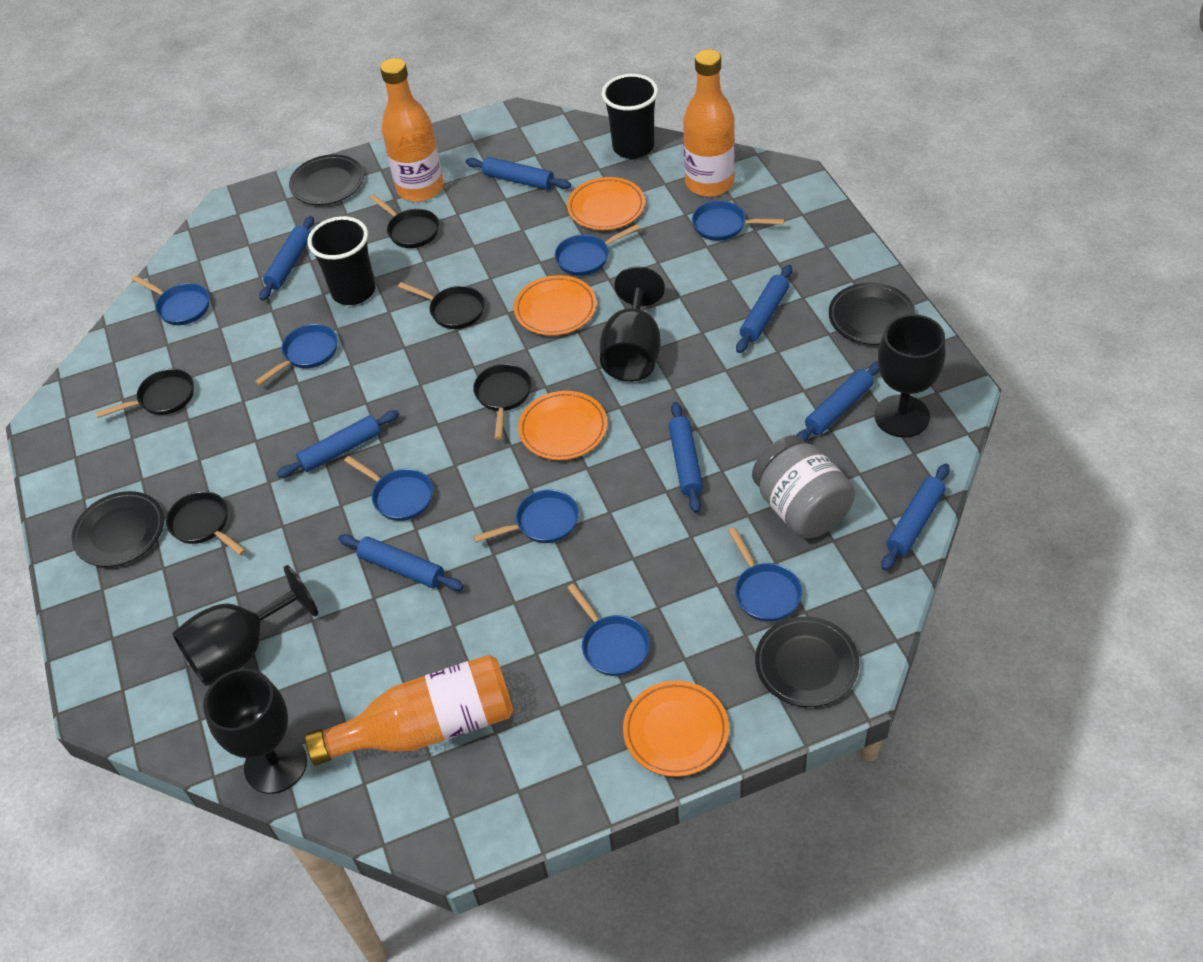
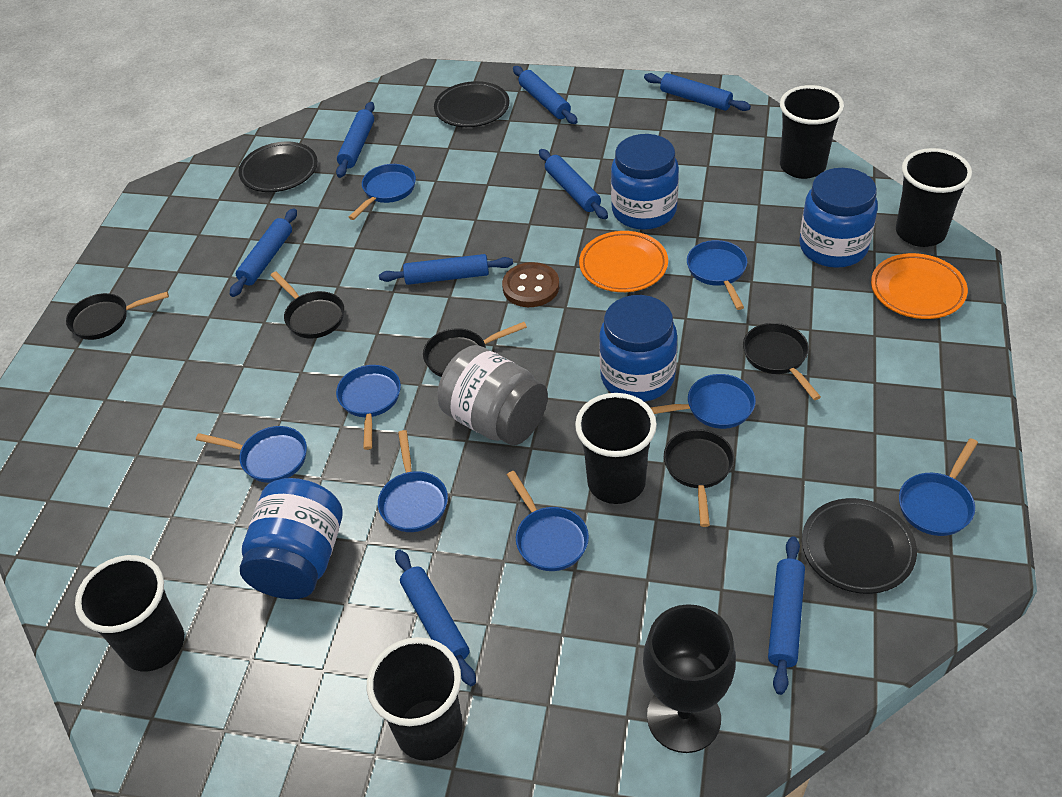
black cup: 2 -> 5
black goblet: 4 -> 1
black plate: 4 -> 3
blue jar: 0 -> 4
brown button: 0 -> 1
orange bottle: 3 -> 0
orange plate: 4 -> 2

